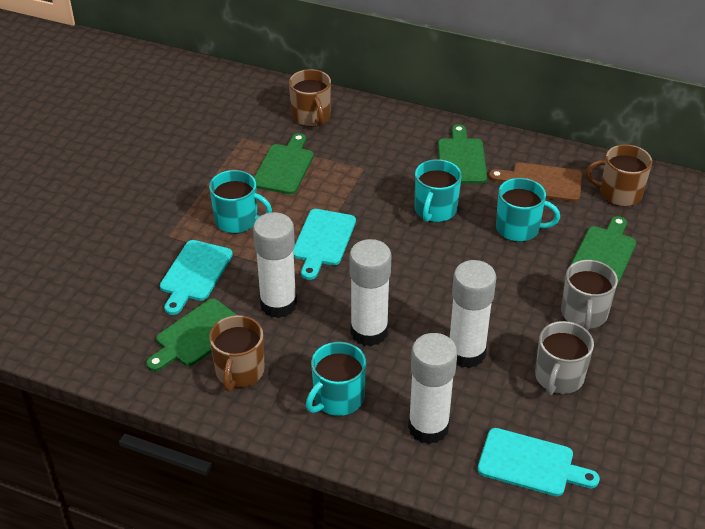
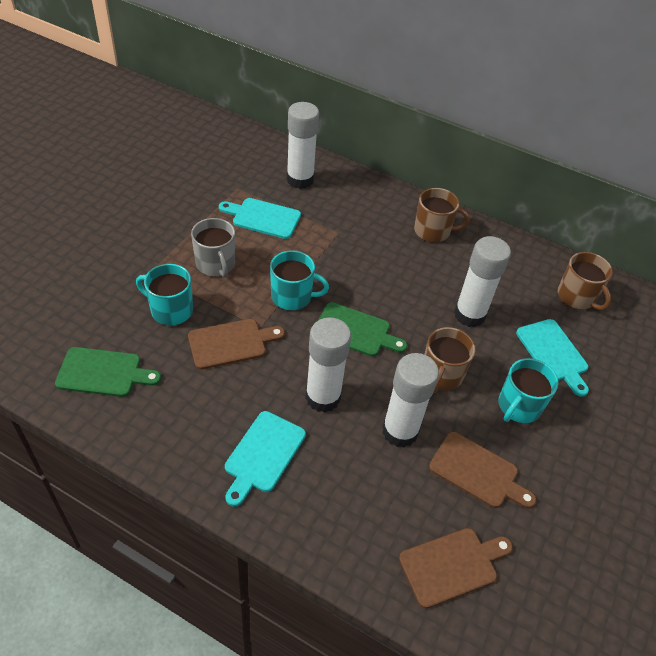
brown cutting board: 1 -> 3
green cutting board: 4 -> 2
grey mug: 2 -> 1
turquoise mug: 4 -> 3

